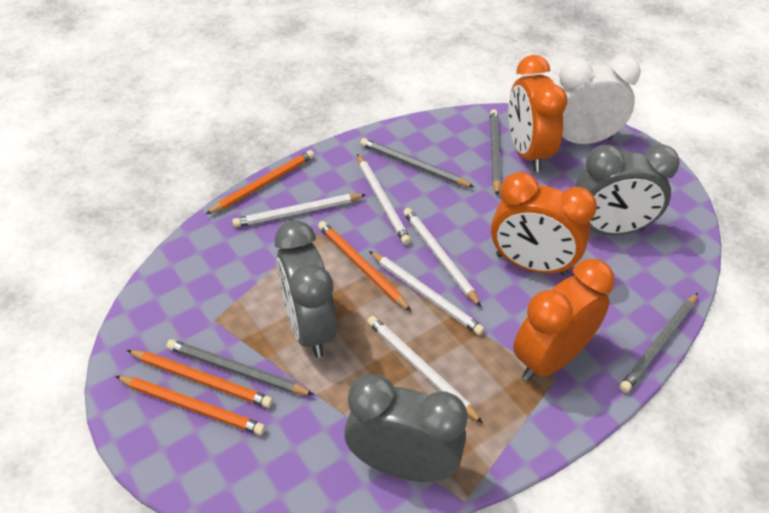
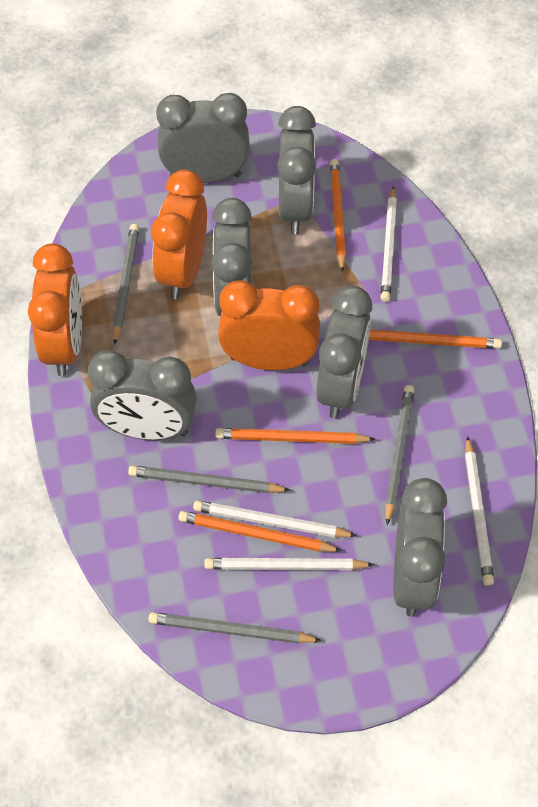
grey clock: 3 -> 6
white clock: 1 -> 0
white pencil: 5 -> 4

